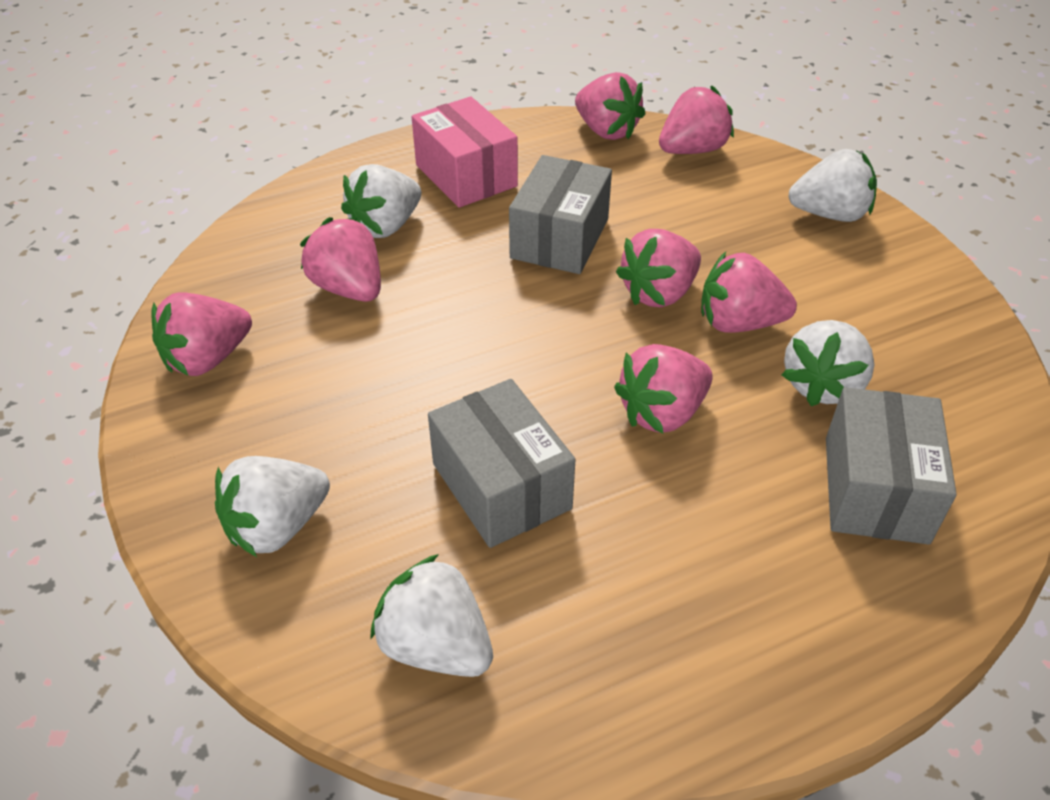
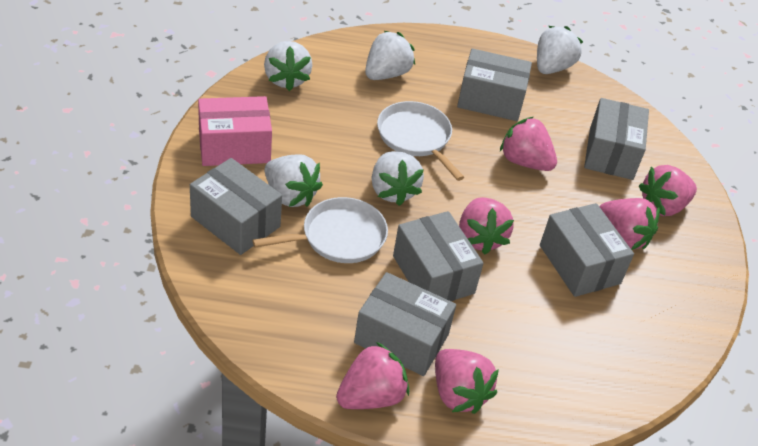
grey box: 3 -> 6
pink strawberry: 7 -> 6
white pan: 0 -> 2

